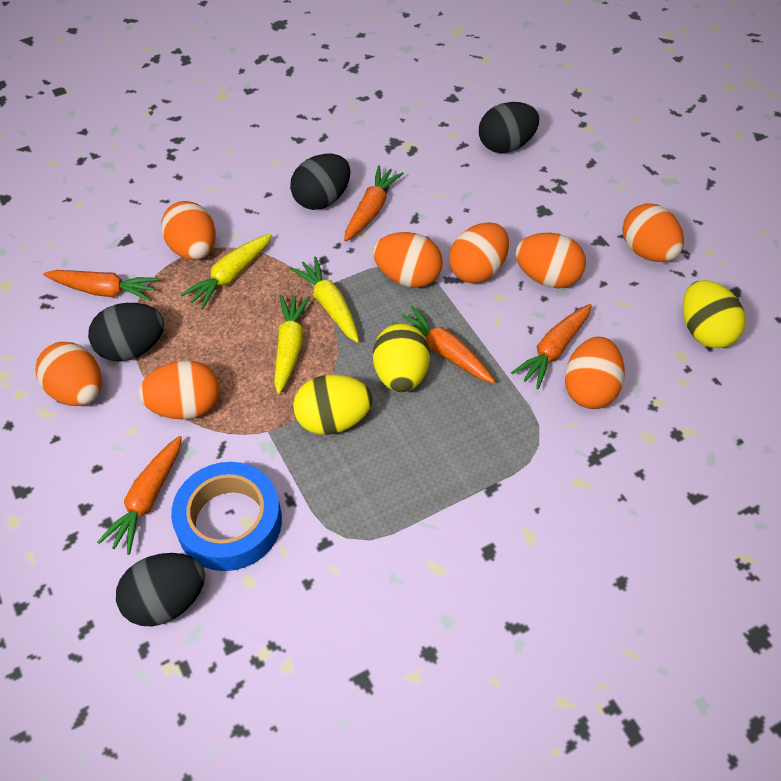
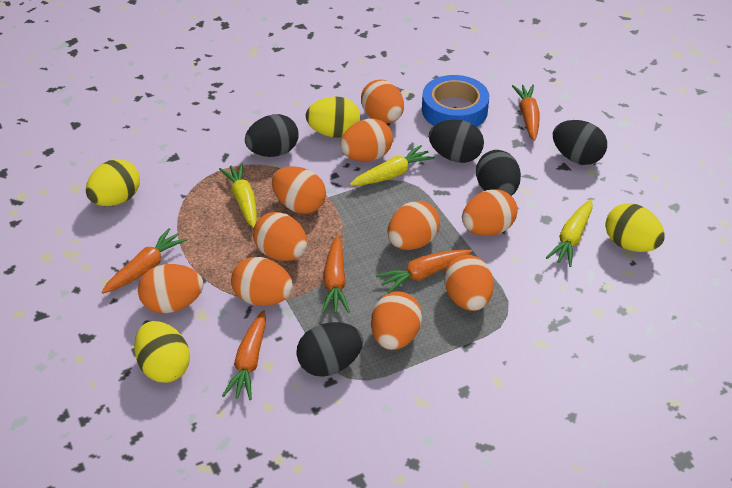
black egg: 4 -> 5
orange egg: 8 -> 10
yellow egg: 3 -> 4

